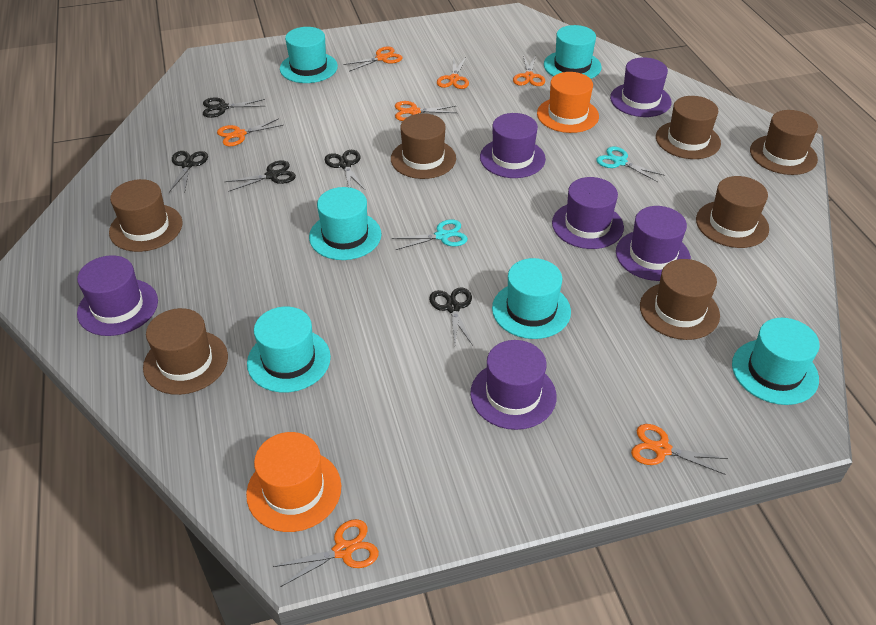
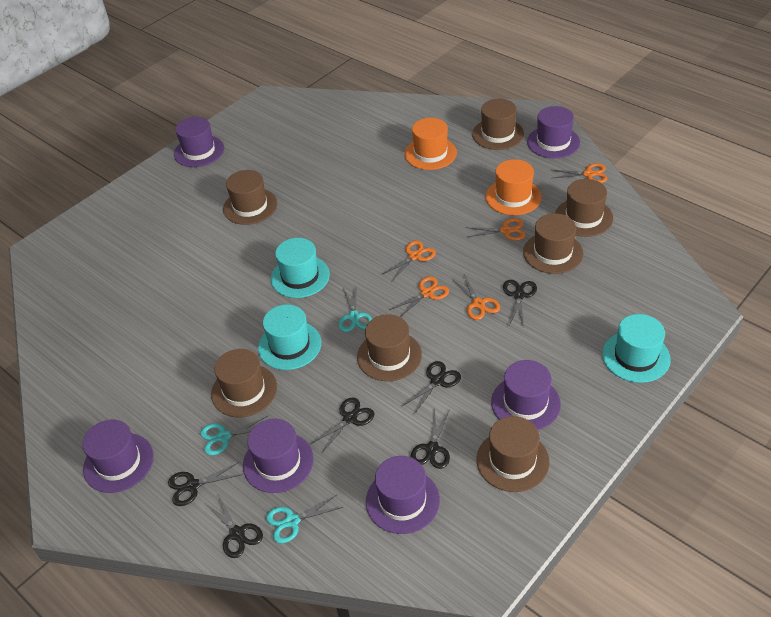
black scissors: 5 -> 6
orange scissors: 7 -> 5
turquoise hat: 6 -> 3
turquoise scissors: 2 -> 3

